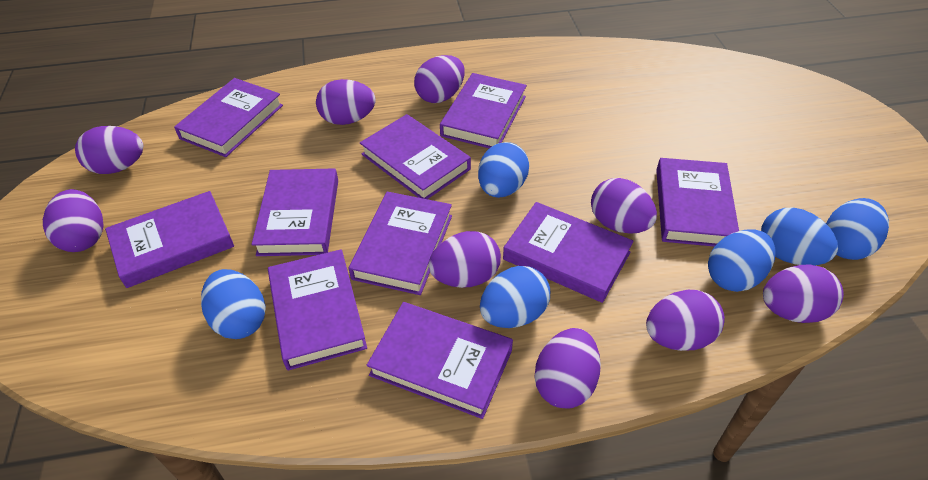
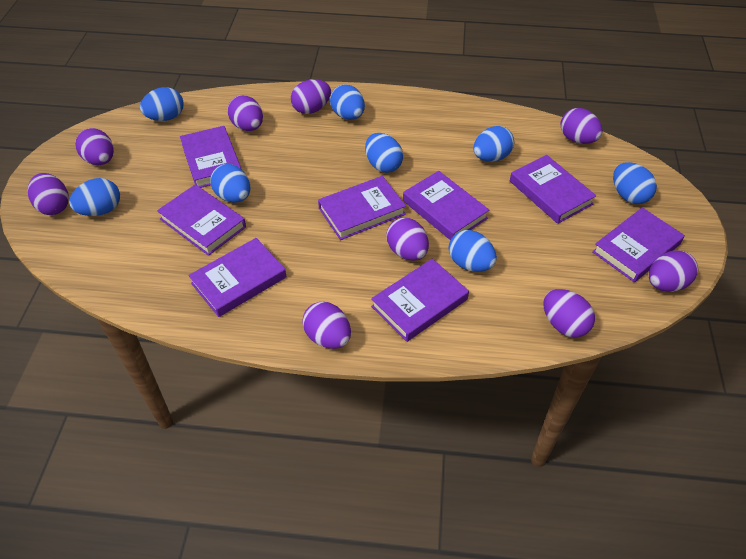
blue egg: 6 -> 8
purple book: 10 -> 8

